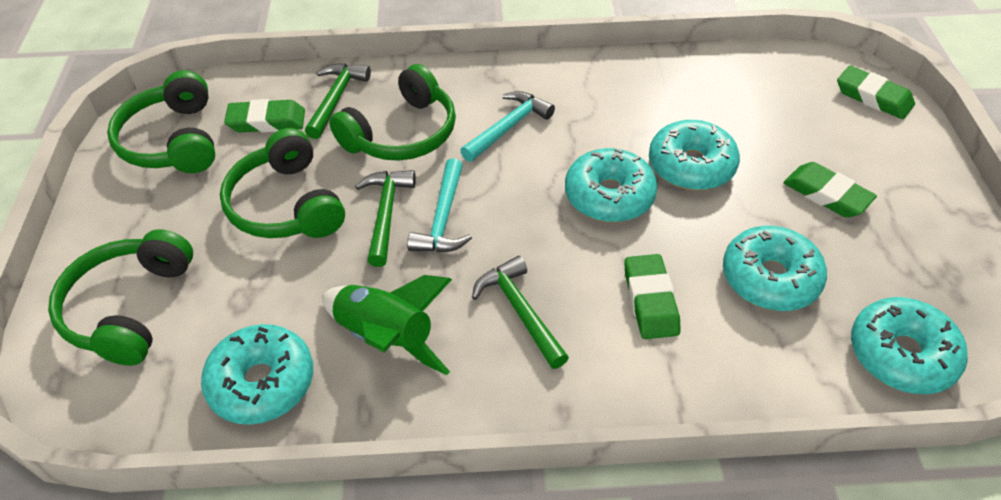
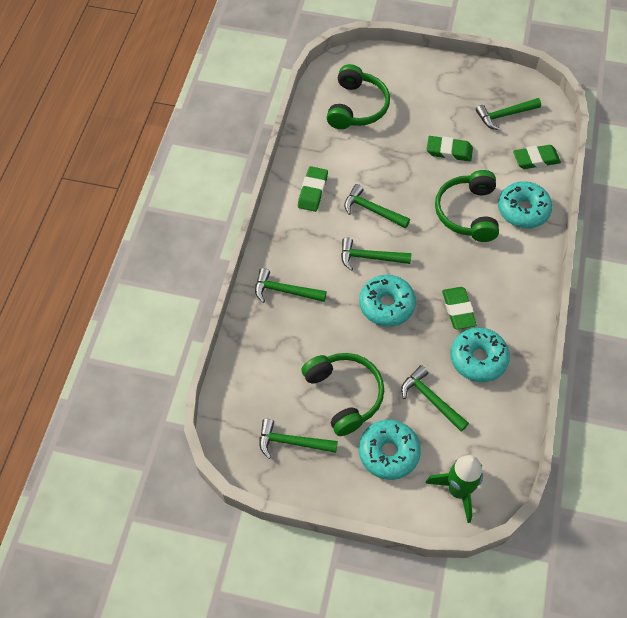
green hammer: 3 -> 6
green headphones: 4 -> 3
turquoise donut: 5 -> 4
turquoise hammer: 2 -> 0

